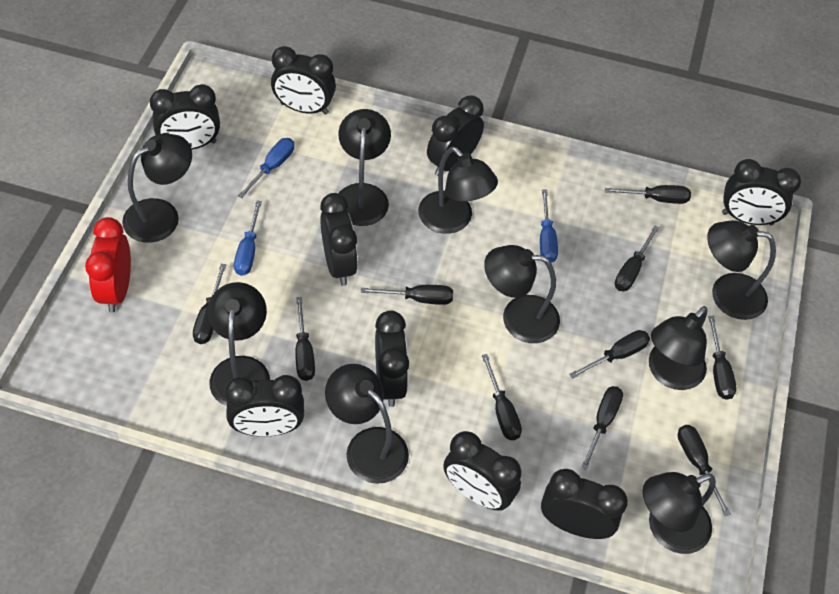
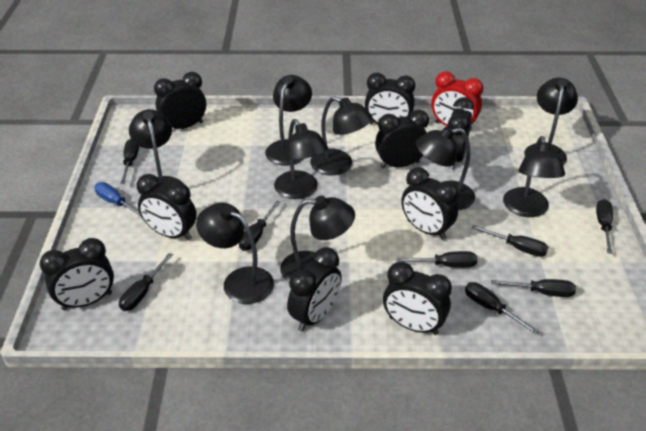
black screwdriver: 10 -> 8
blue screwdriver: 3 -> 1

